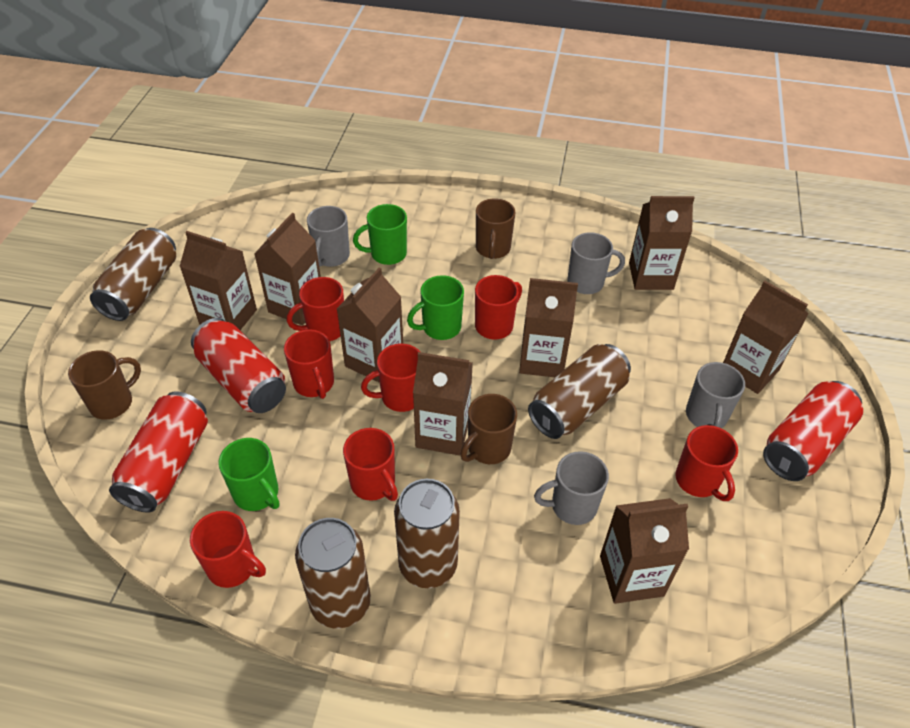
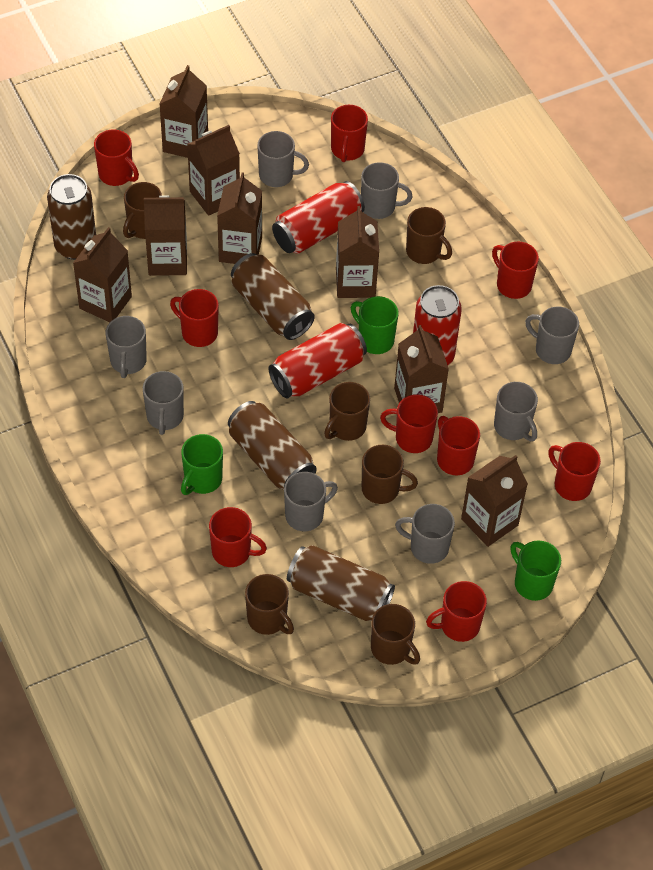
brown mug: 3 -> 6
grey mug: 4 -> 8
red mug: 7 -> 9

